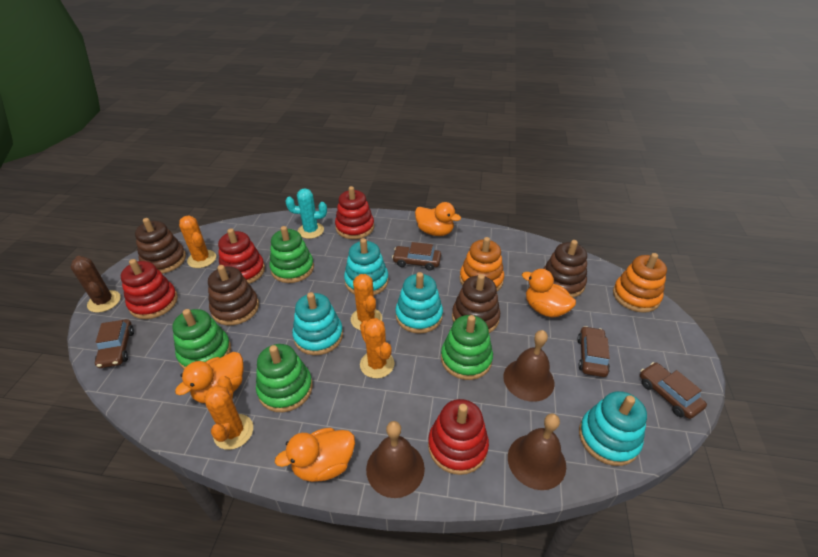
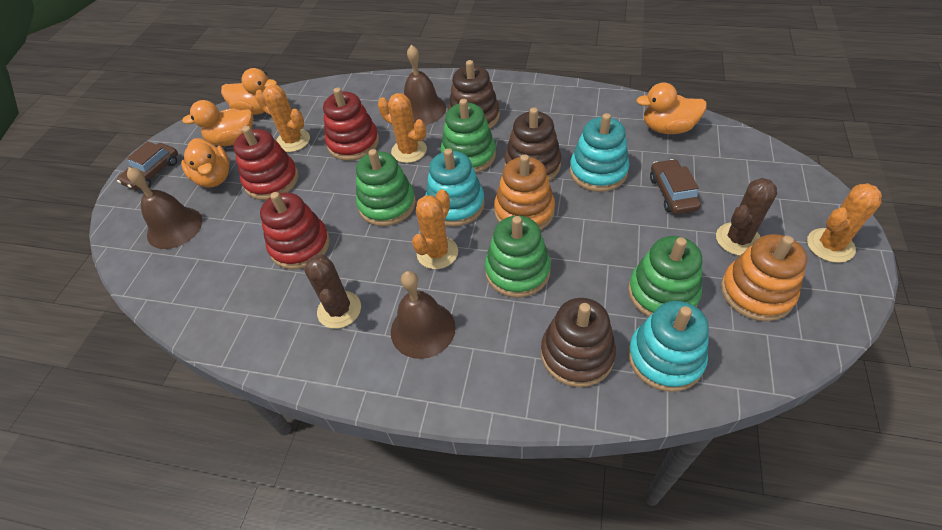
brown cactus: 1 -> 2
brown car: 4 -> 2
brown stacking toy: 4 -> 3
red stacking toy: 4 -> 3
turquoise cactus: 1 -> 0
turquoise stacking toy: 4 -> 3

